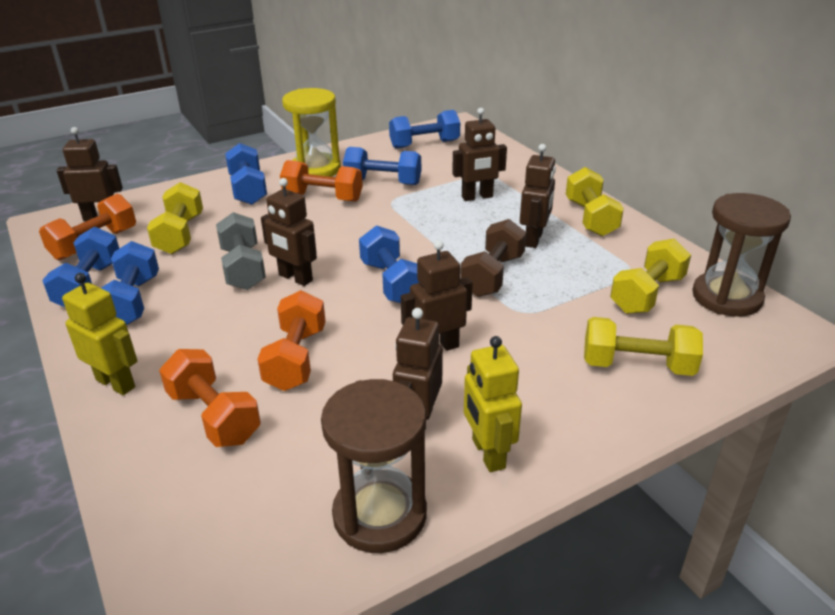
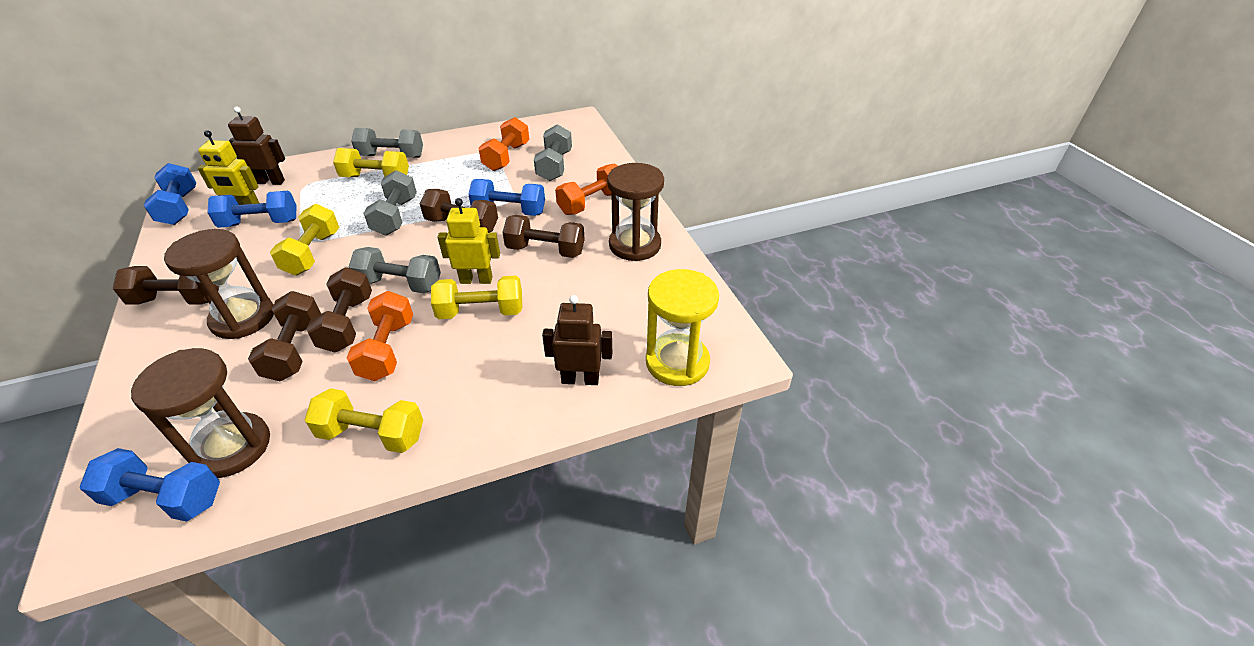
blue dumbbell: 6 -> 4
brown dumbbell: 1 -> 5
brown hourglass: 2 -> 3
brown robot: 6 -> 2
grey dumbbell: 1 -> 4
orange dumbbell: 4 -> 3

